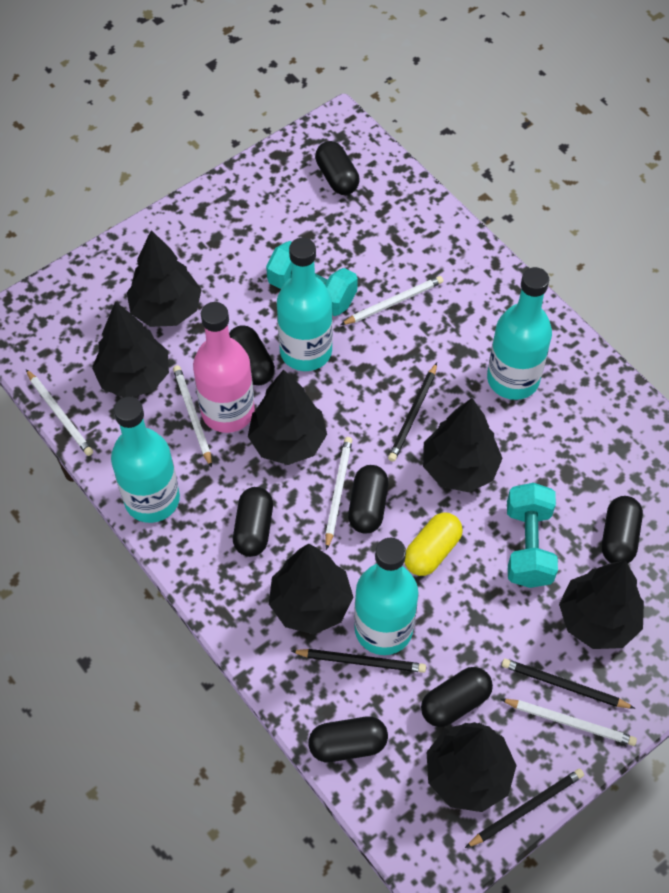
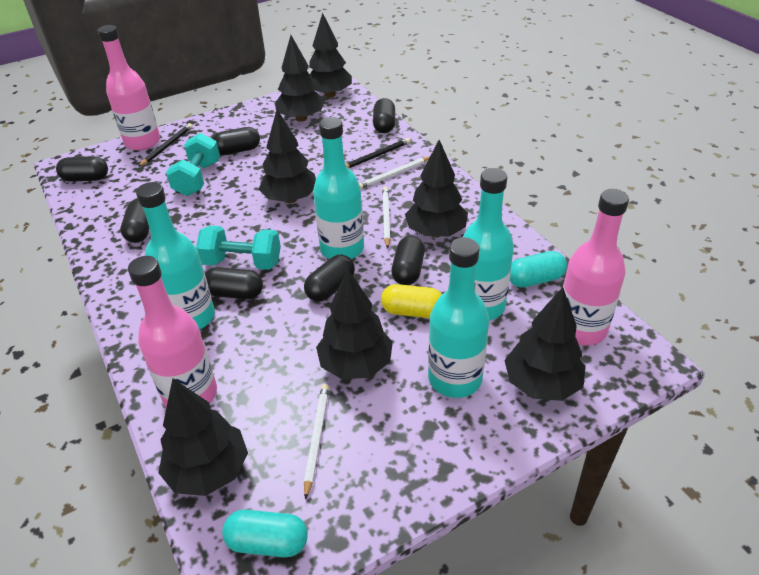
black pencil: 4 -> 2
pink bottle: 1 -> 3
turquoise capsule: 0 -> 2
white pencil: 5 -> 3

